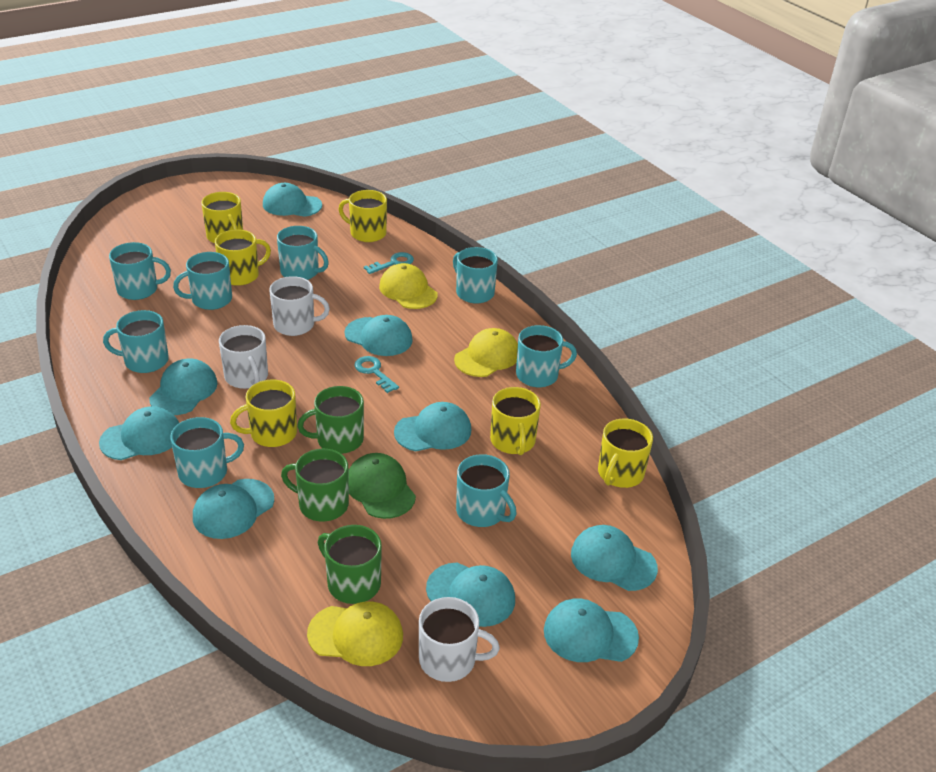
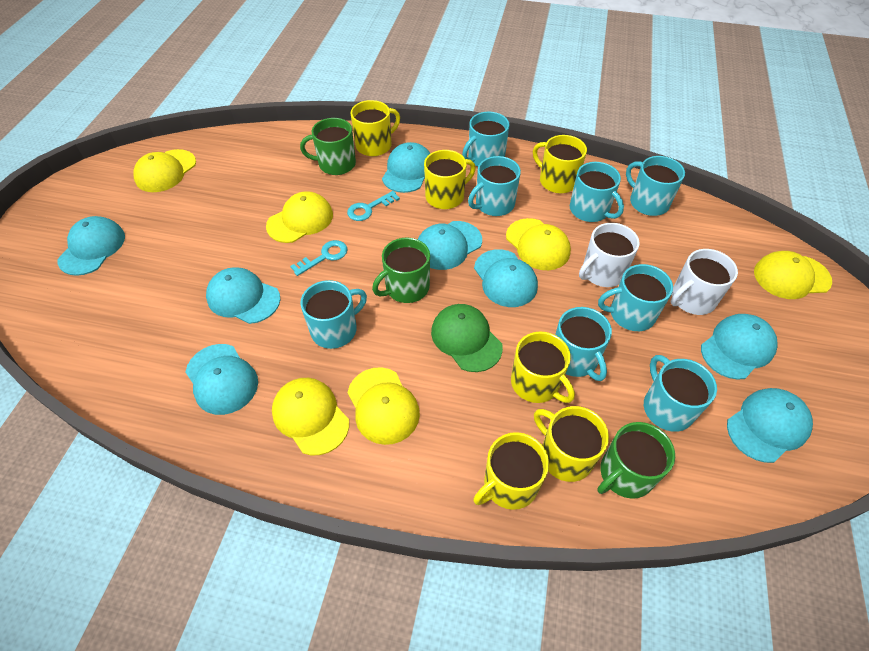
turquoise cap: 9 -> 8
white mug: 3 -> 2
yellow cap: 3 -> 6

